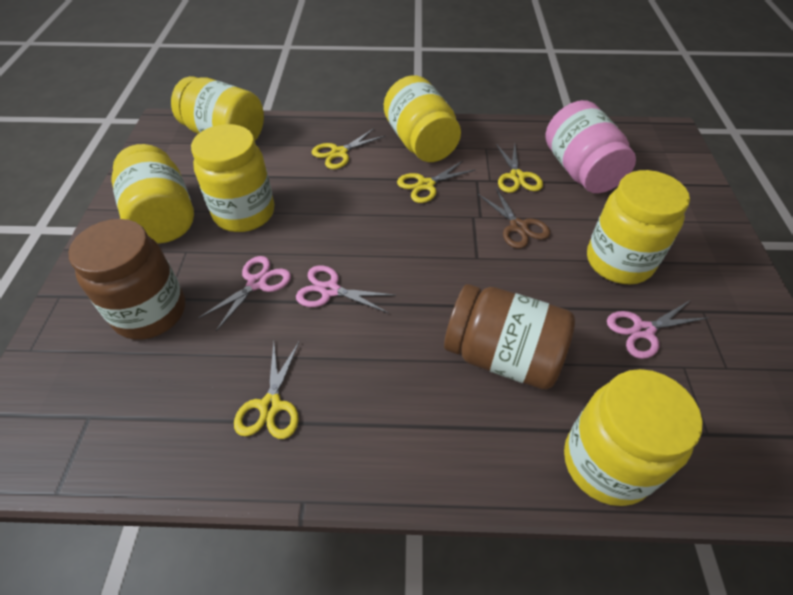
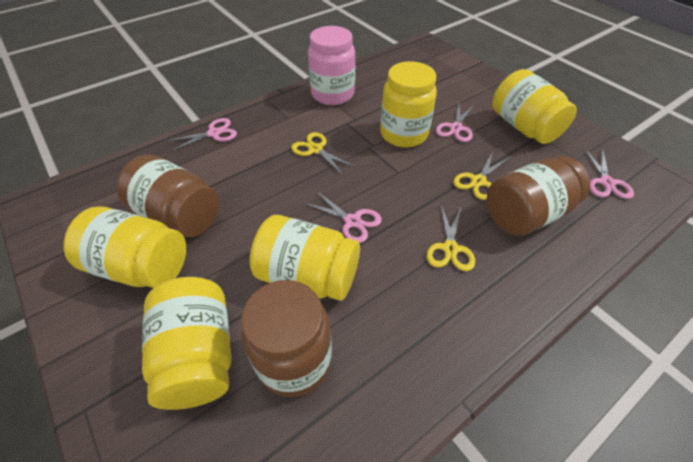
brown jar: 2 -> 3
brown scissors: 1 -> 0
pink scissors: 3 -> 4
yellow jar: 6 -> 5
yellow scissors: 4 -> 3

